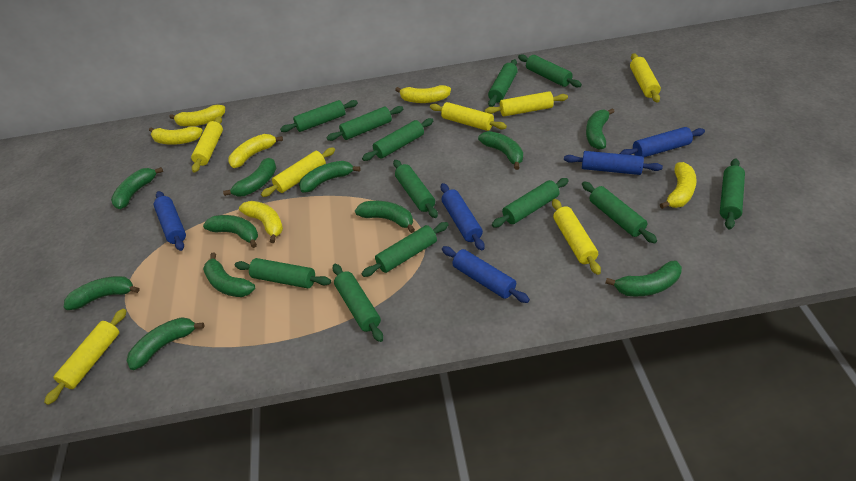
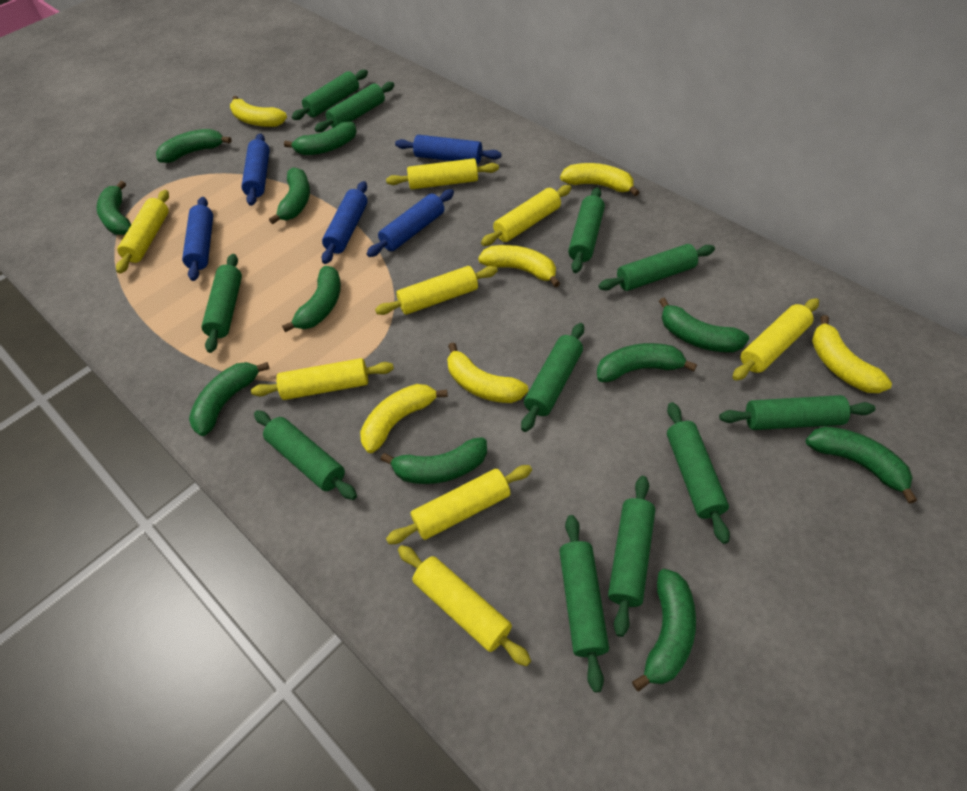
green rolling pin: 12 -> 11
yellow rolling pin: 7 -> 8

